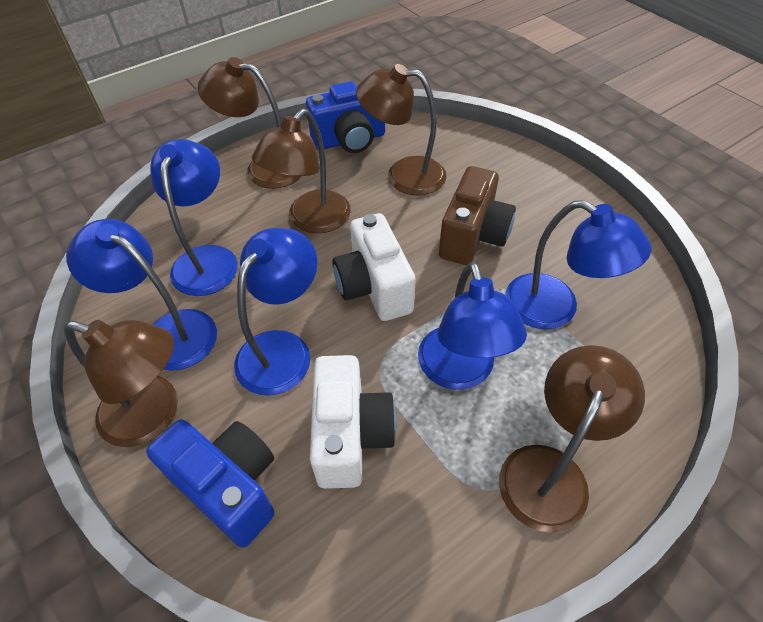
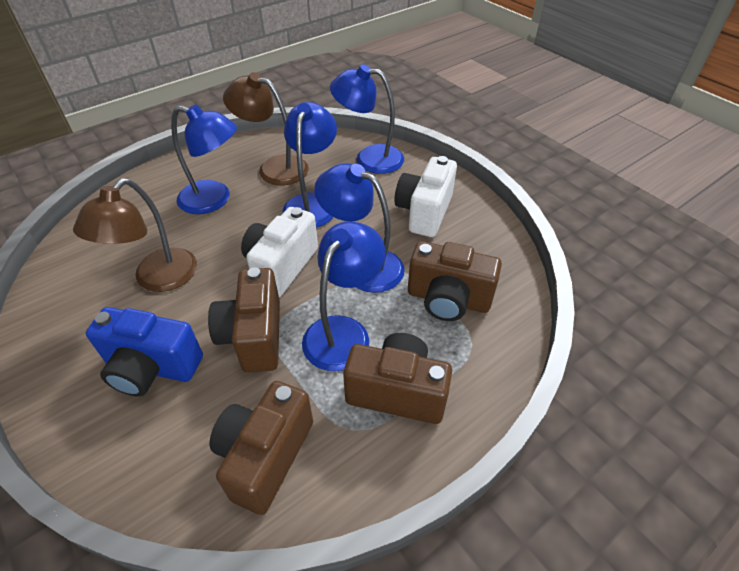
blue camera: 2 -> 1
brown camera: 1 -> 4
brown lamp: 5 -> 2

